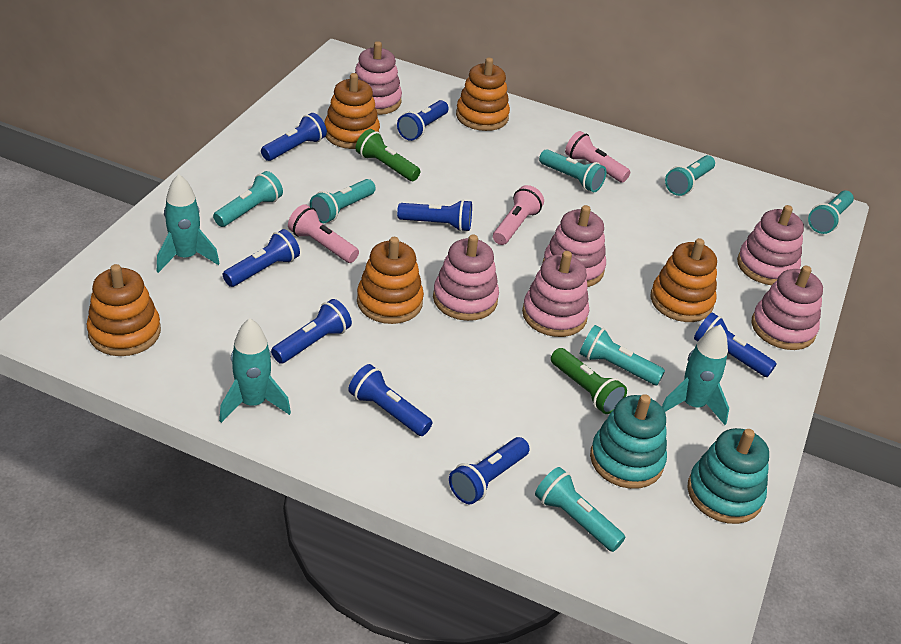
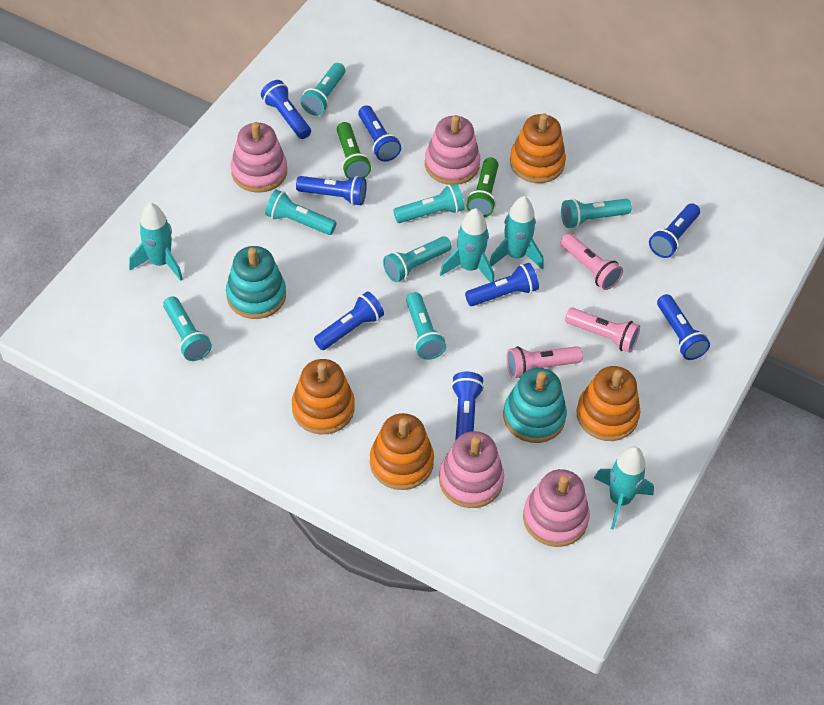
orange stacking toy: 5 -> 4
pink stacking toy: 6 -> 4
turquoise rocket: 3 -> 4

